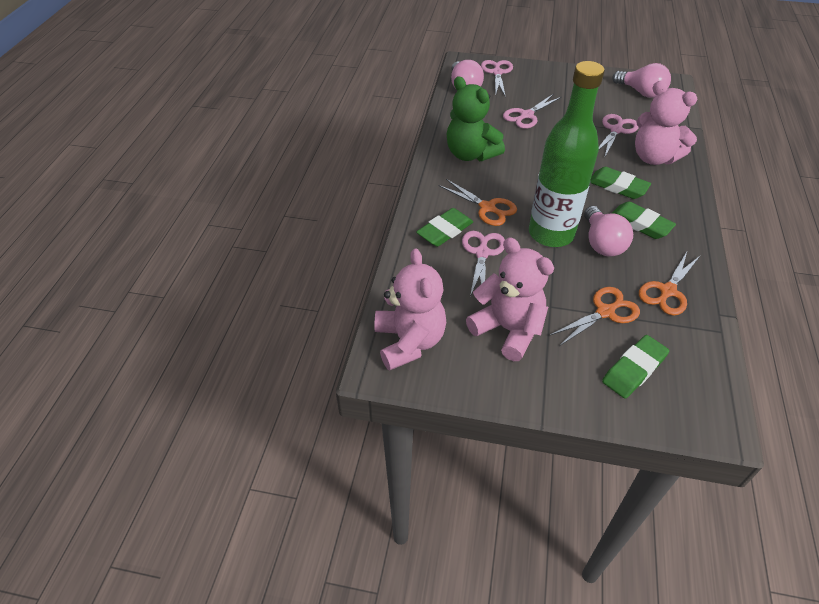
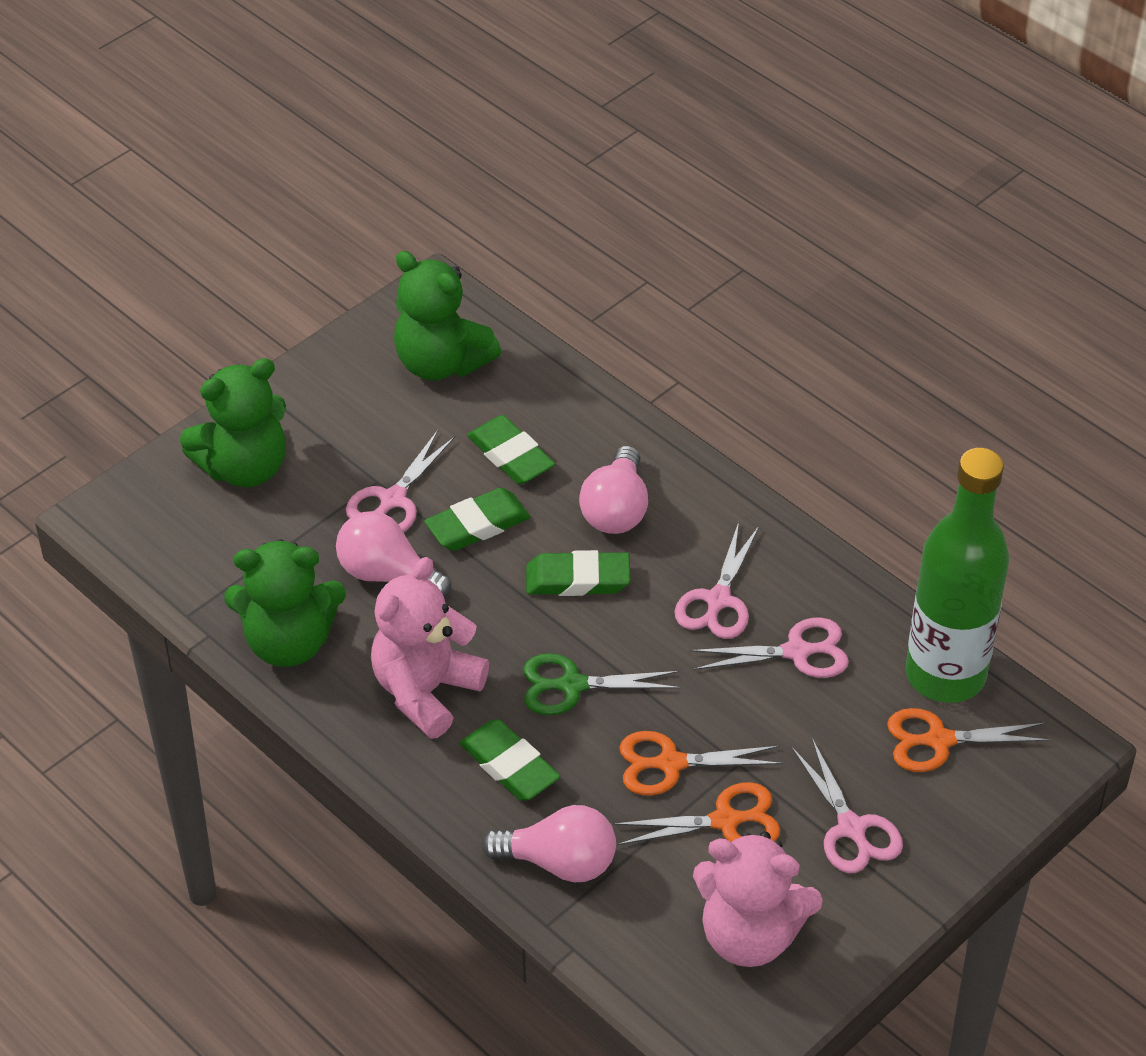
green scissors: 0 -> 1
green teddy bear: 1 -> 3
pink teddy bear: 3 -> 2

